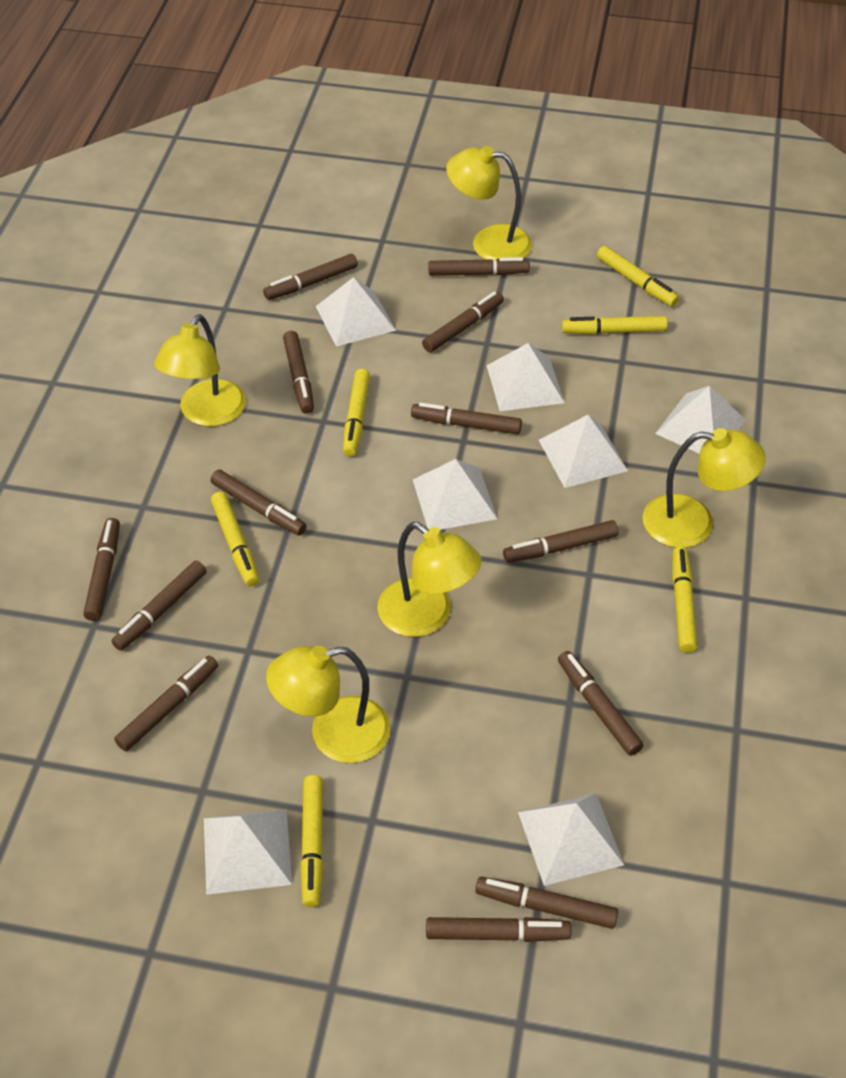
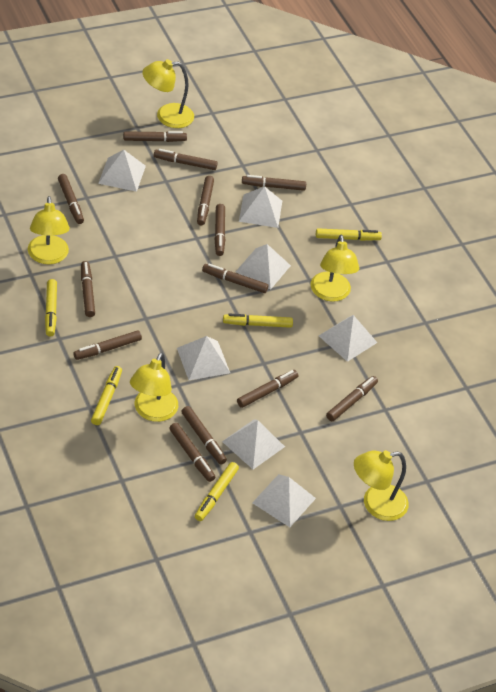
yellow marker: 6 -> 5

